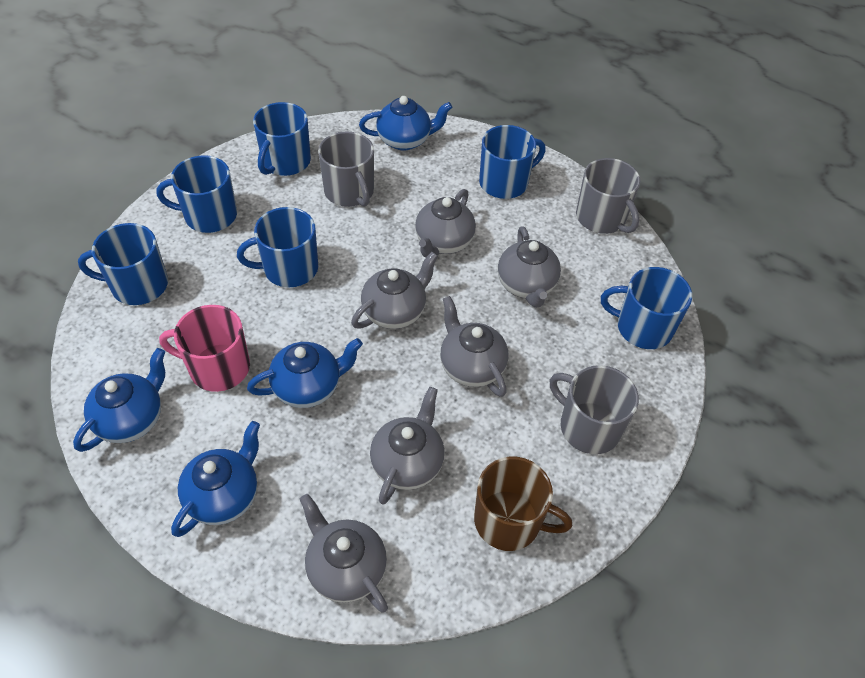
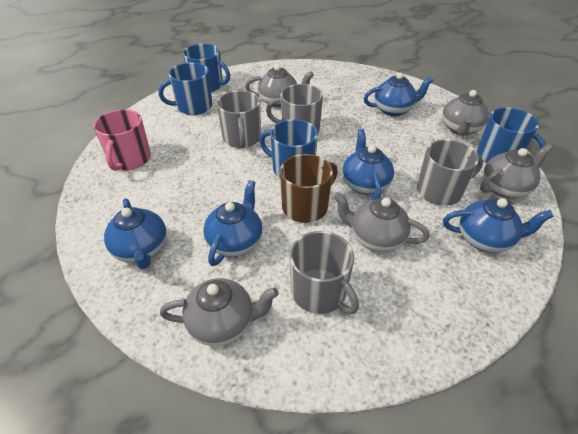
blue mug: 6 -> 4
blue teapot: 4 -> 5
grey mug: 3 -> 4
grey teapot: 6 -> 5

